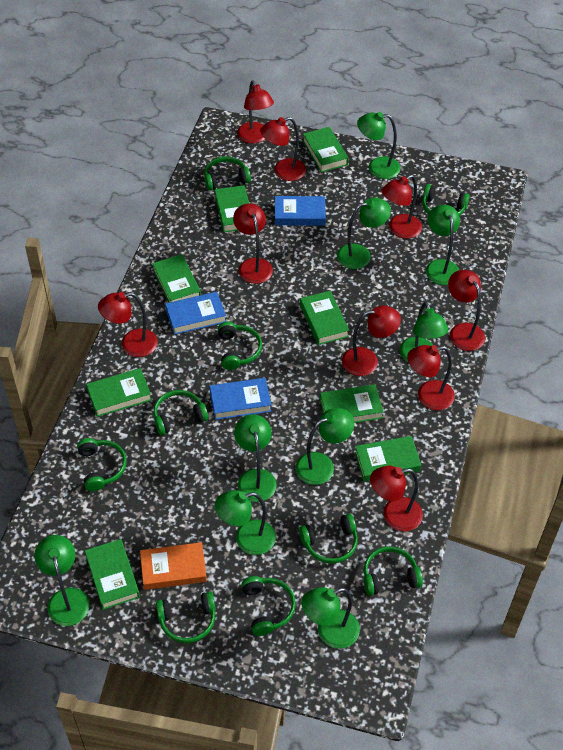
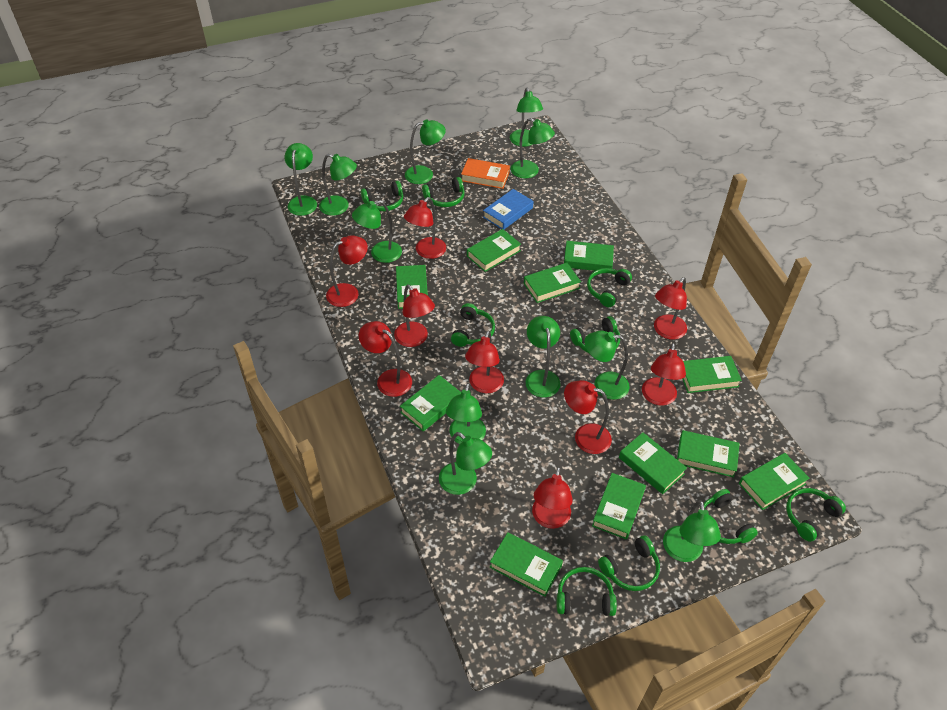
blue book: 3 -> 1
green book: 8 -> 11
green lamp: 9 -> 11

